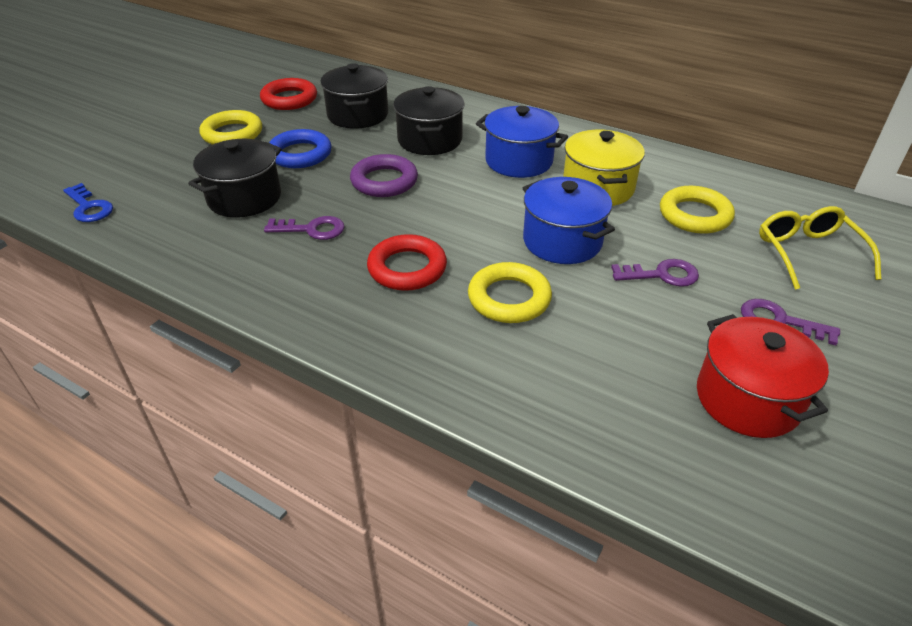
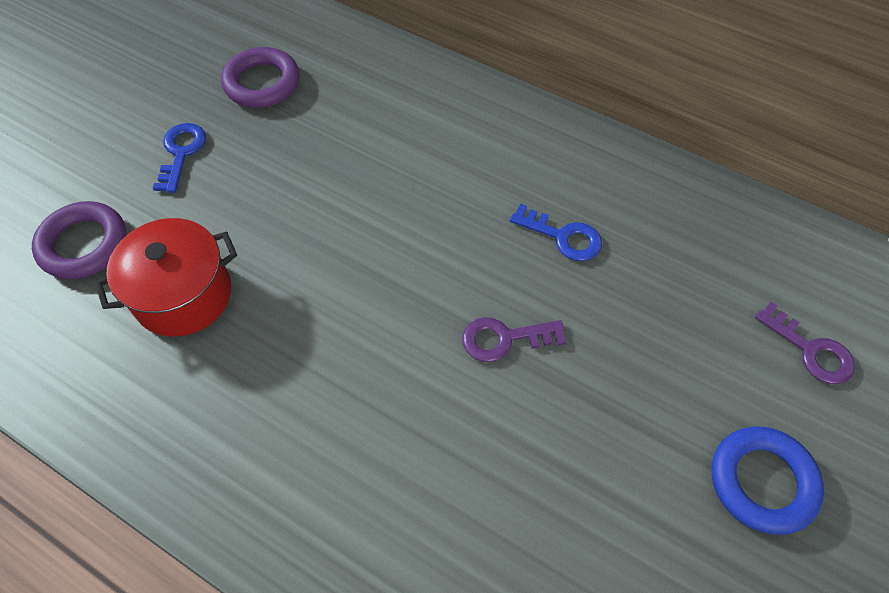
black pot: 3 -> 0
blue key: 1 -> 2
blue pot: 2 -> 0
purple key: 3 -> 2
purple ring: 1 -> 2
red ring: 2 -> 0
yellow glasses: 1 -> 0
yellow pot: 1 -> 0
yellow ring: 3 -> 0

